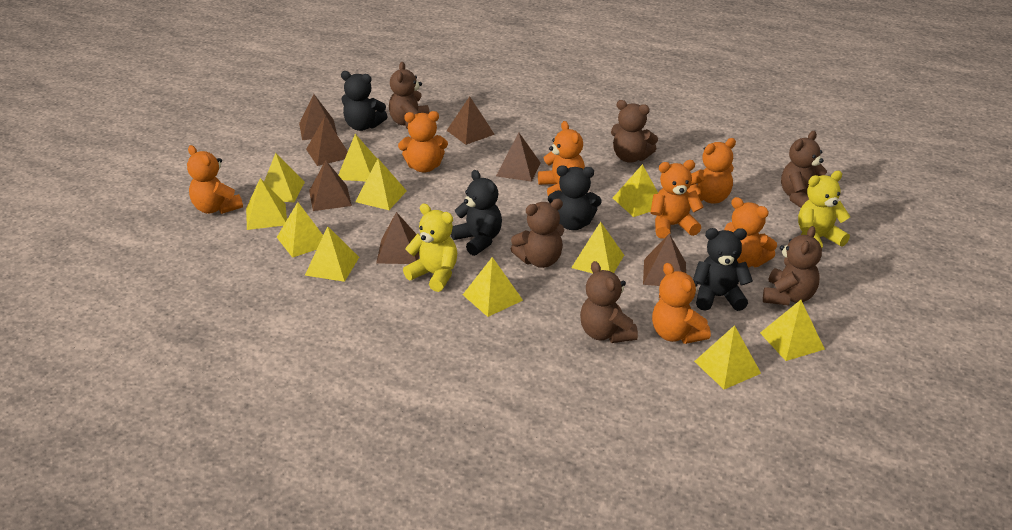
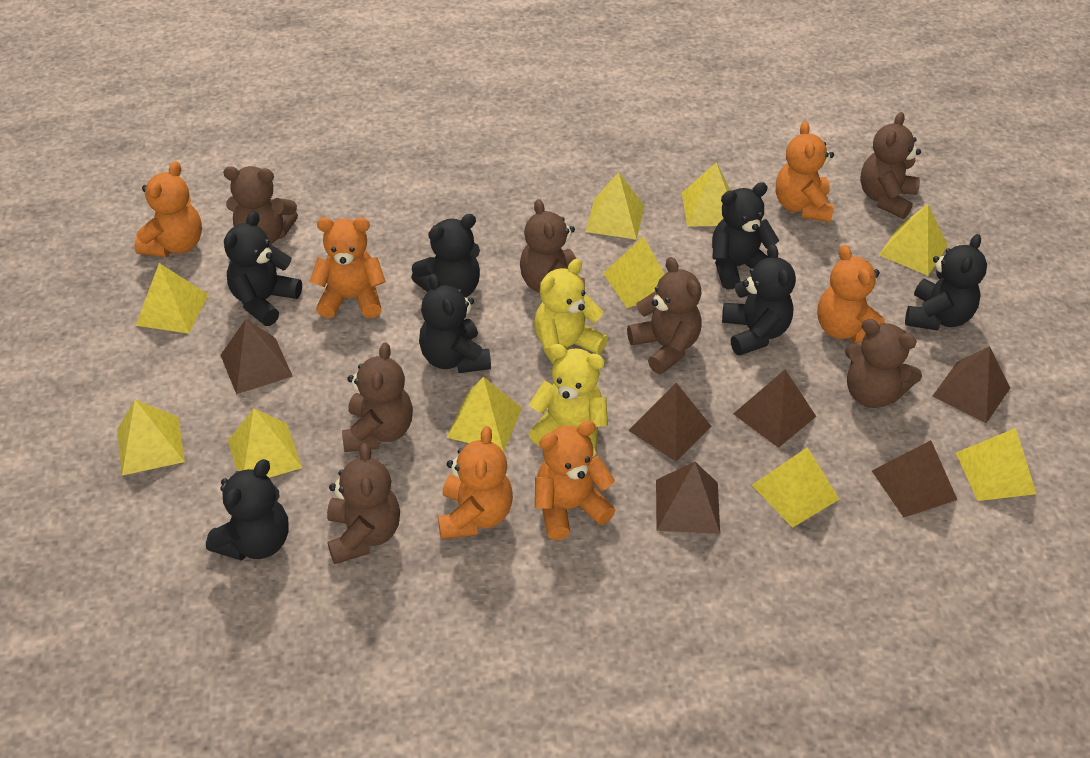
black teddy bear: 4 -> 7
brown pyramid: 7 -> 6
brown teddy bear: 6 -> 7
orange teddy bear: 7 -> 6
yellow pyramid: 11 -> 10

